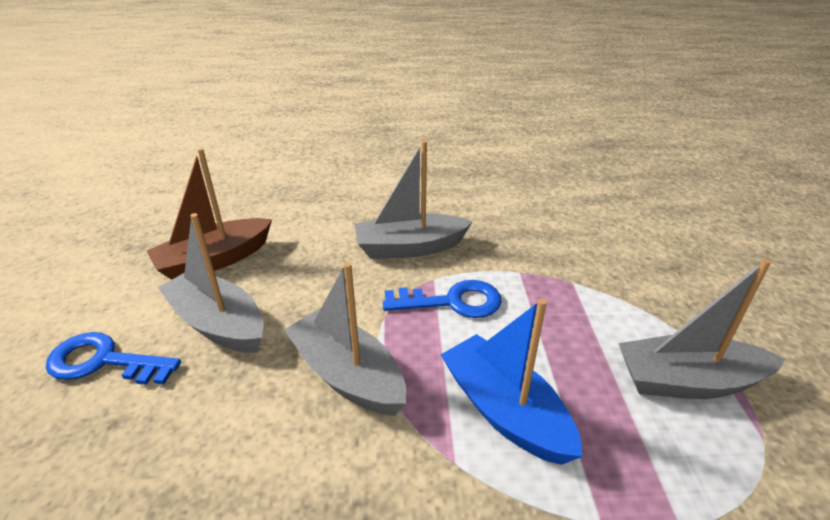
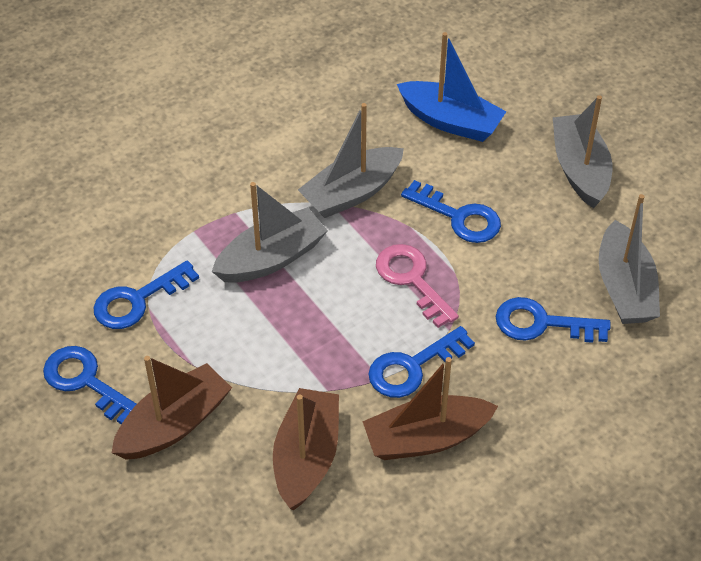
blue key: 2 -> 5
brown boat: 1 -> 3
pink key: 0 -> 1

